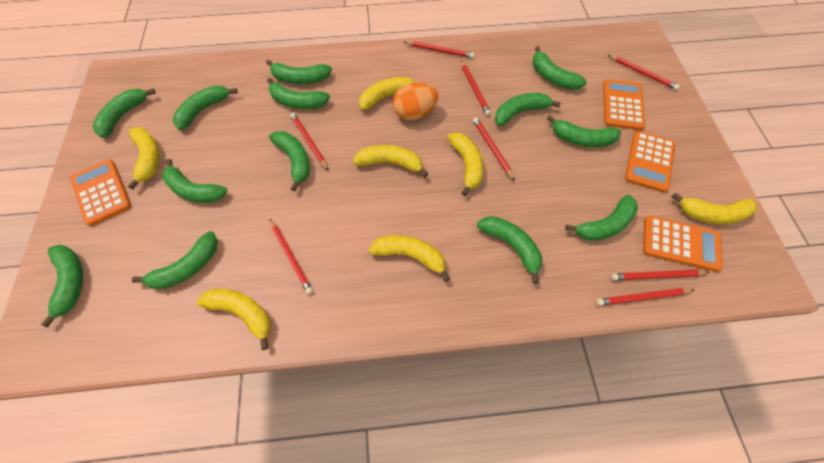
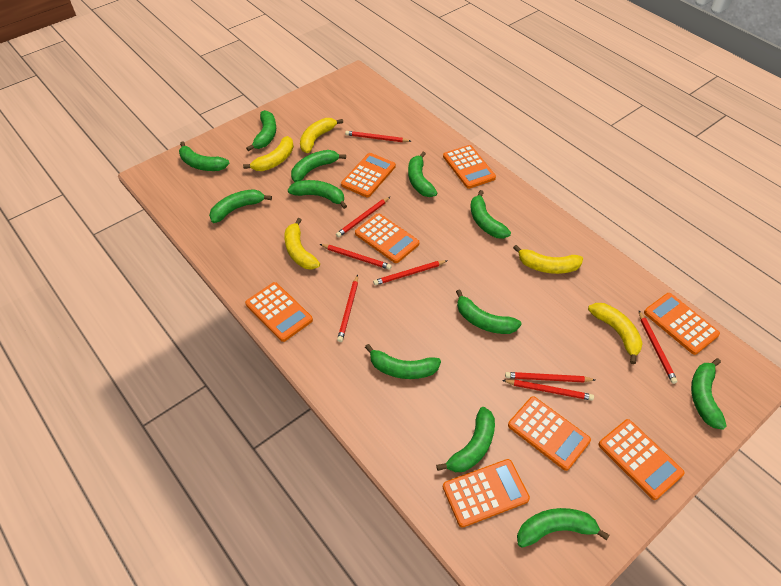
green banana: 13 -> 12
orange calculator: 4 -> 8
orange egg: 1 -> 0
yellow banana: 7 -> 5

